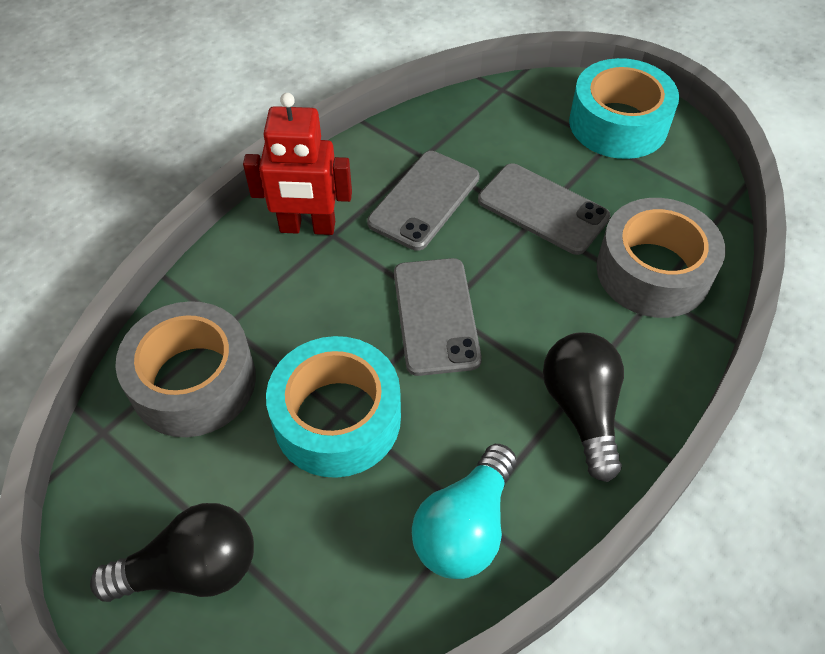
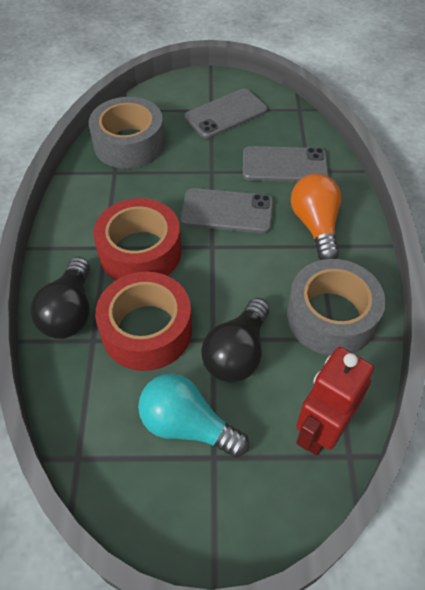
orange light bulb: 0 -> 1
red tape: 0 -> 2
turquoise tape: 2 -> 0

